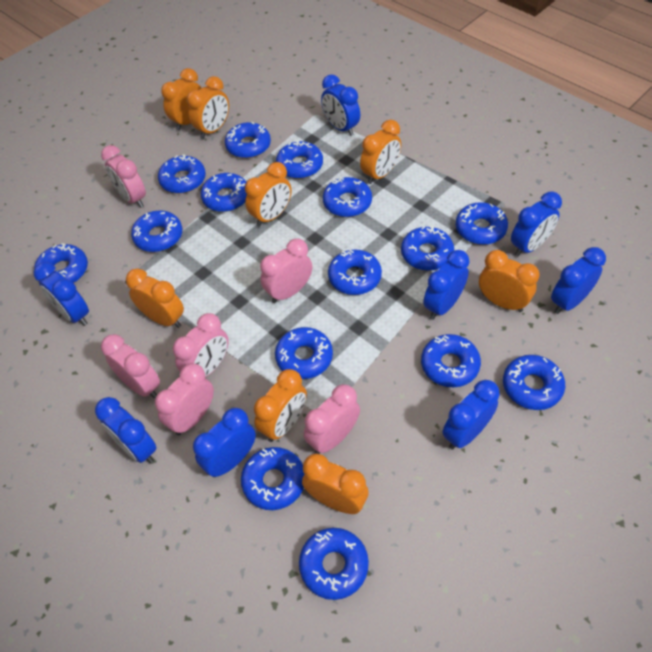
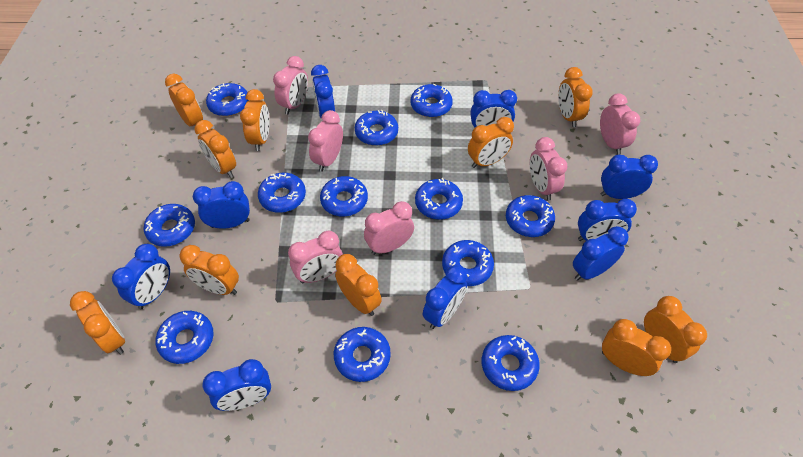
blue clock: 8 -> 9
blue donut: 15 -> 12
orange clock: 8 -> 10

